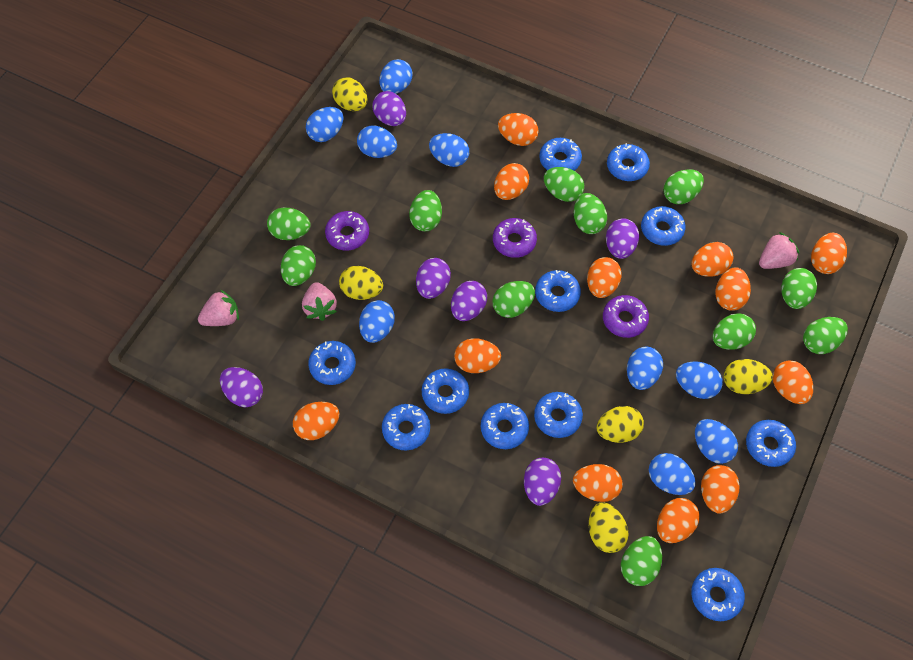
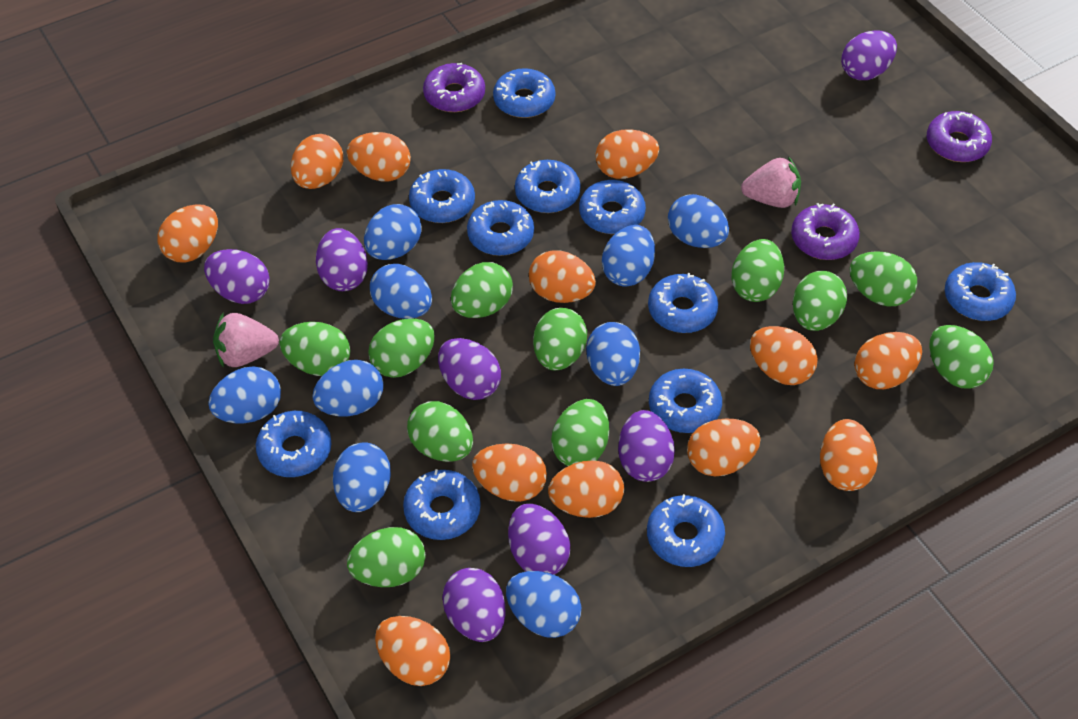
pink strawberry: 3 -> 2
purple egg: 6 -> 7
yellow egg: 5 -> 0

